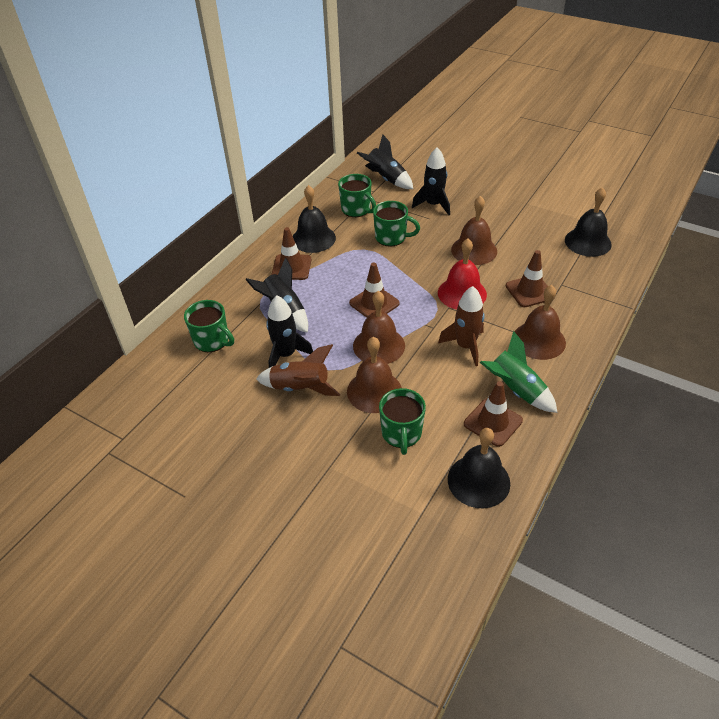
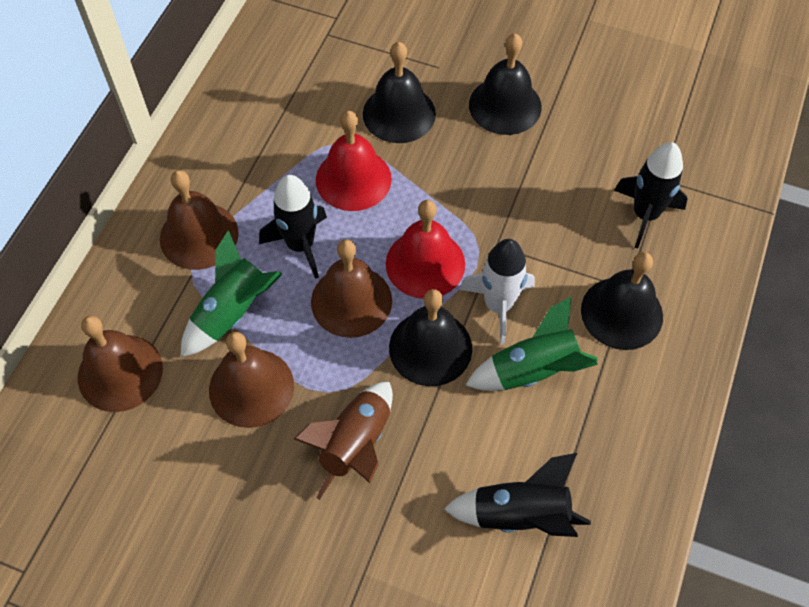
black bell: 3 -> 4
black rocket: 4 -> 3
brown rocket: 2 -> 1
brown traffic cone: 4 -> 0
green mug: 4 -> 0
green rocket: 1 -> 2
red bell: 1 -> 2
white rocket: 0 -> 1

